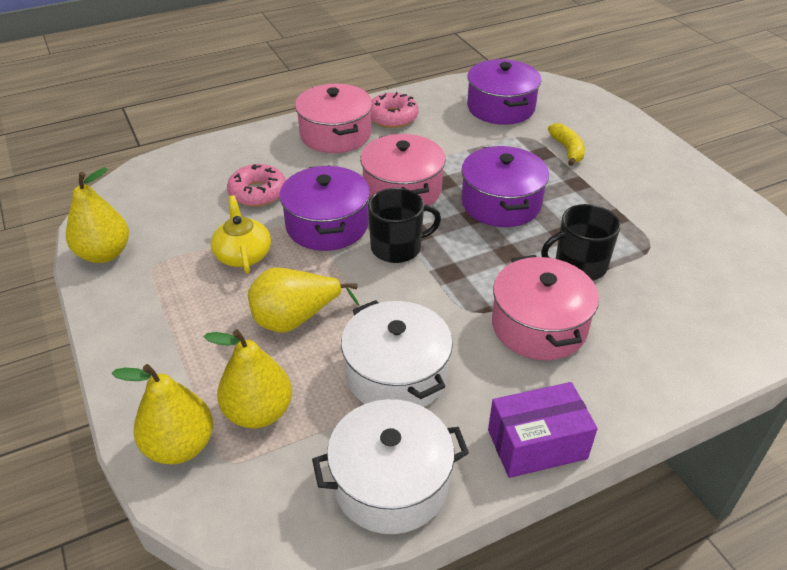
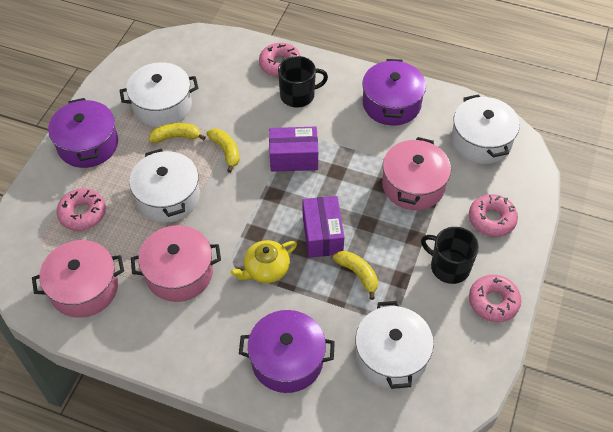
pink donut: 2 -> 4
purple box: 1 -> 2
white pot: 2 -> 4
yellow banana: 1 -> 3
yellow pear: 4 -> 0

